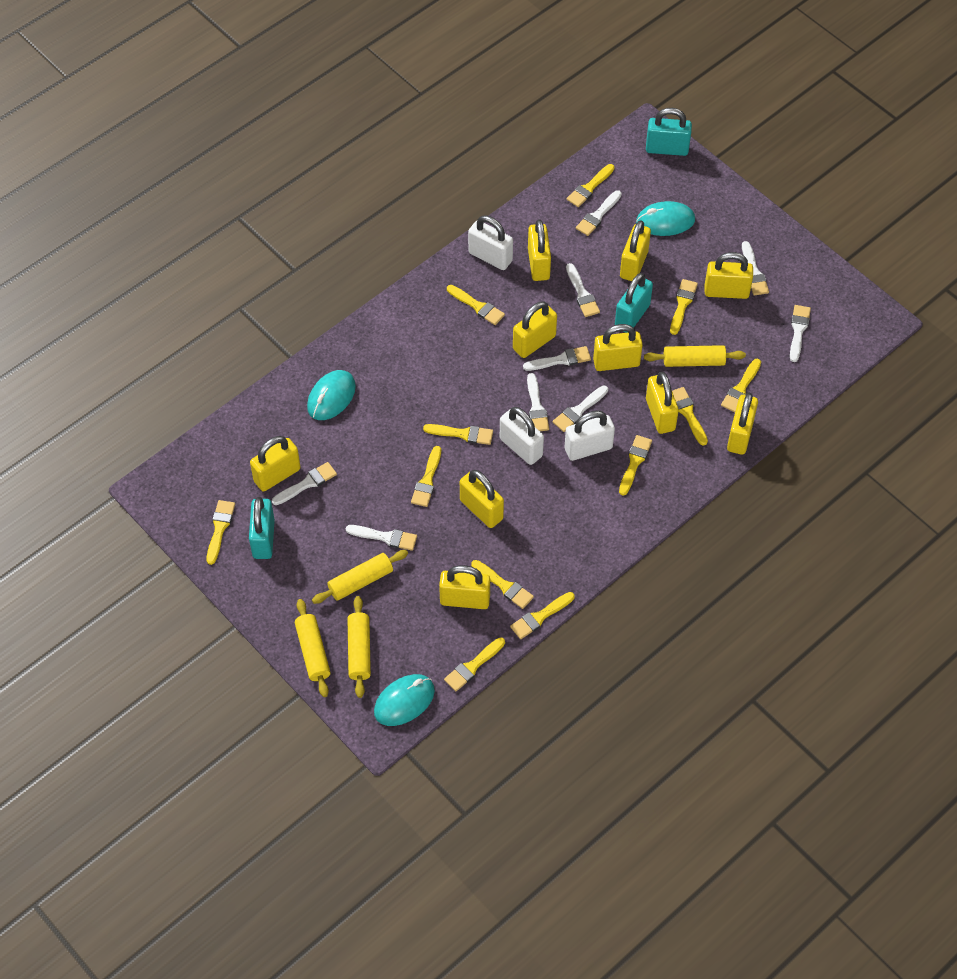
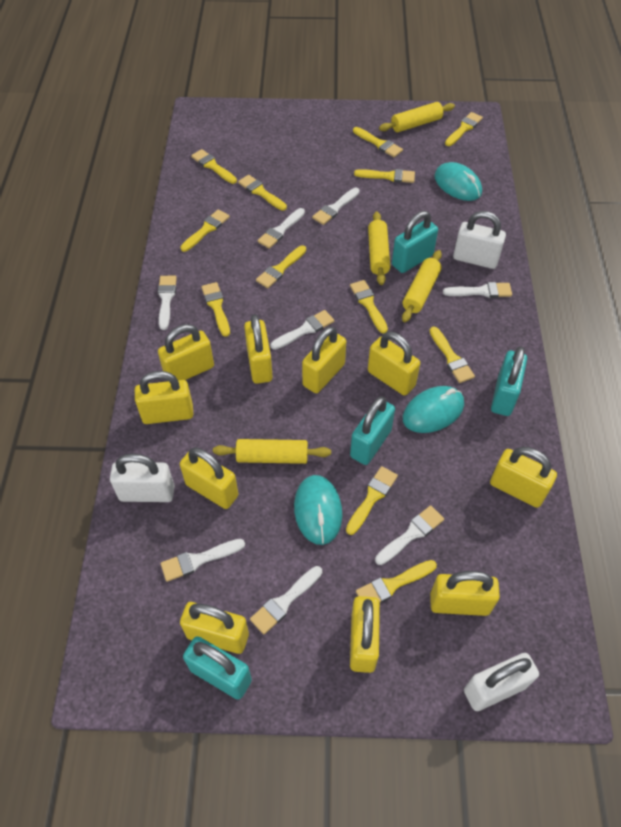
turquoise padlock: 3 -> 4
white brush: 9 -> 8

